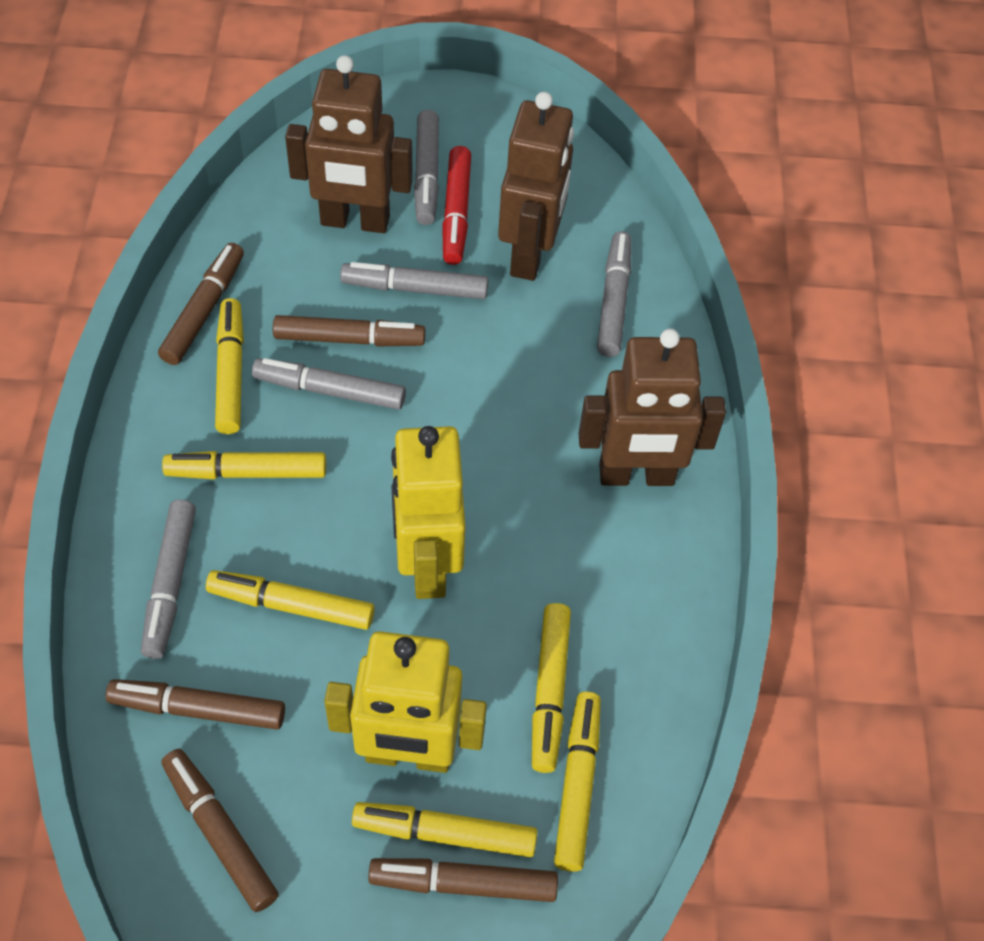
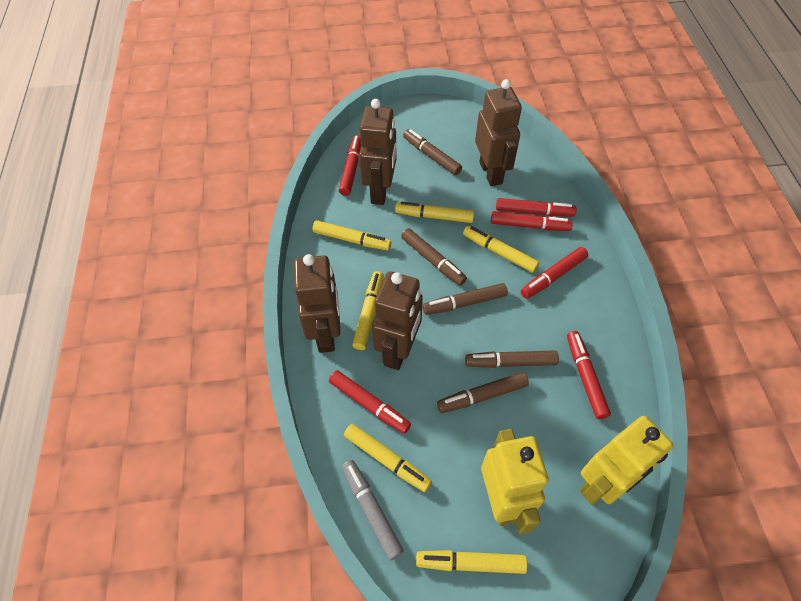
brown robot: 3 -> 4
grey marker: 5 -> 1
red marker: 1 -> 6

